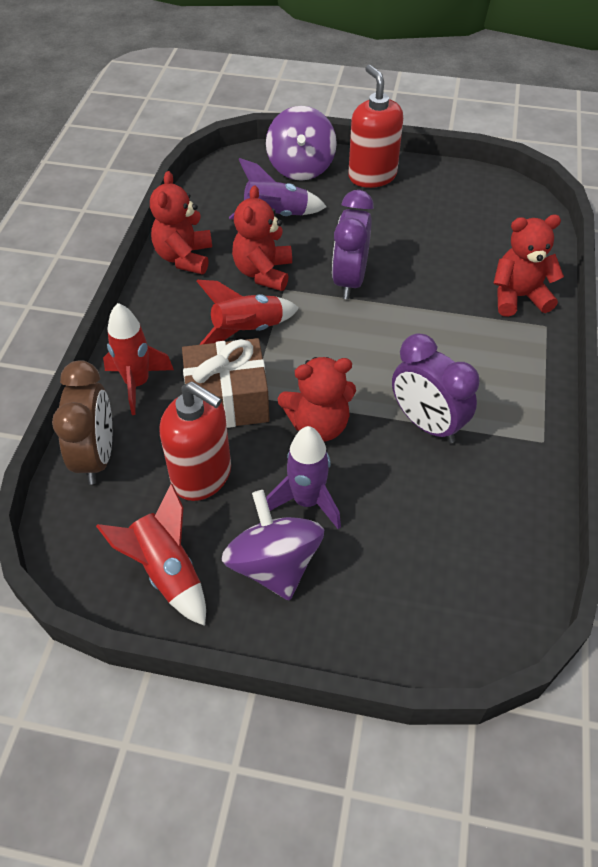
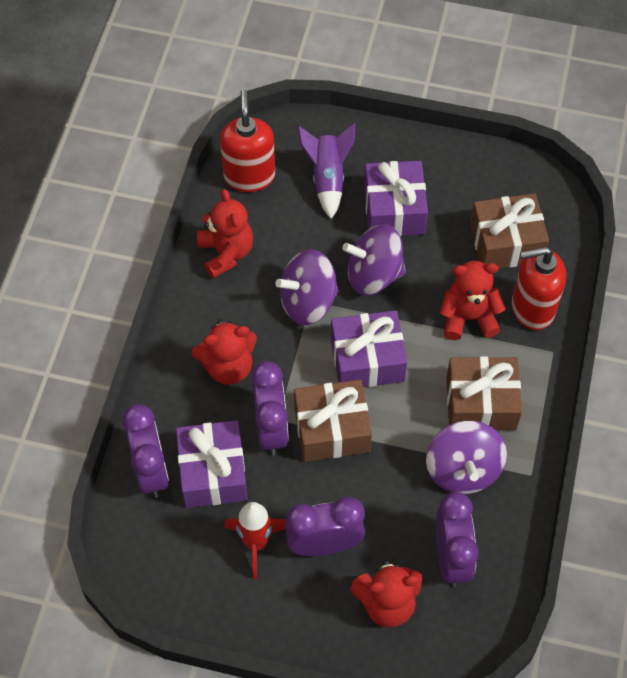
brown clock: 1 -> 0
brown gift: 1 -> 3
purple clock: 2 -> 4
purple gift: 0 -> 3
purple rocket: 2 -> 1
purple spinning top: 2 -> 3
red rocket: 3 -> 1

